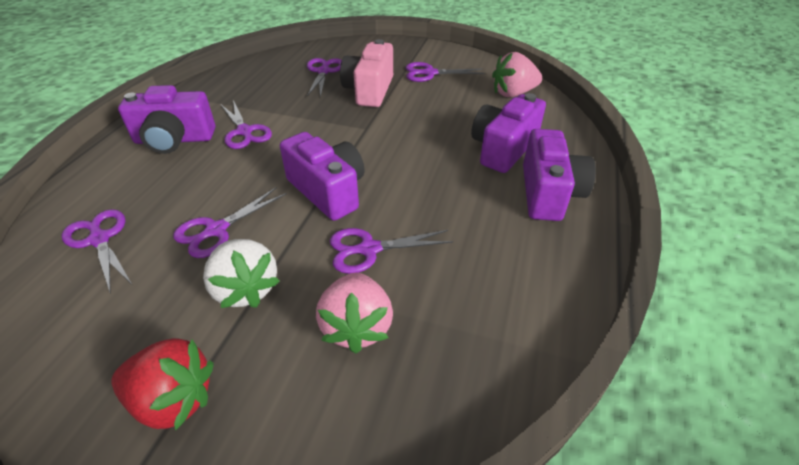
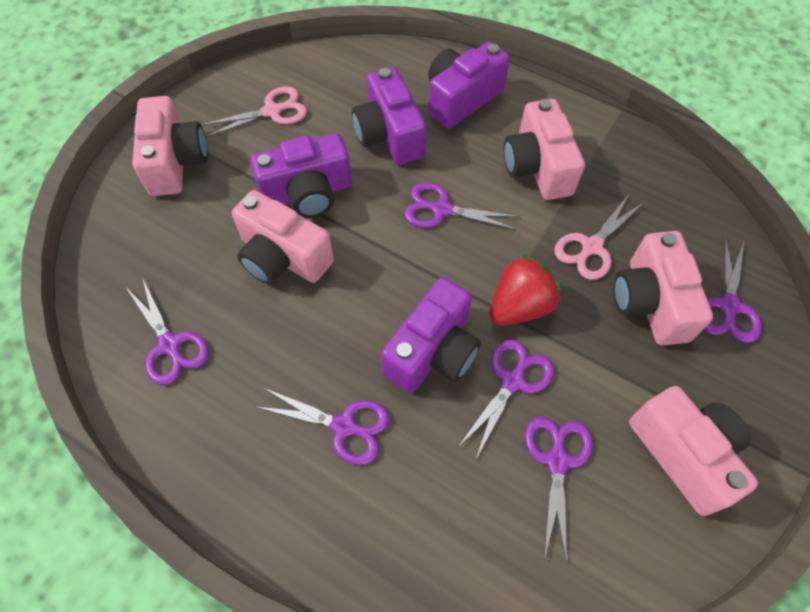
pink camera: 1 -> 5
pink scissors: 0 -> 2
pink strawberry: 2 -> 0
white strawberry: 1 -> 0

